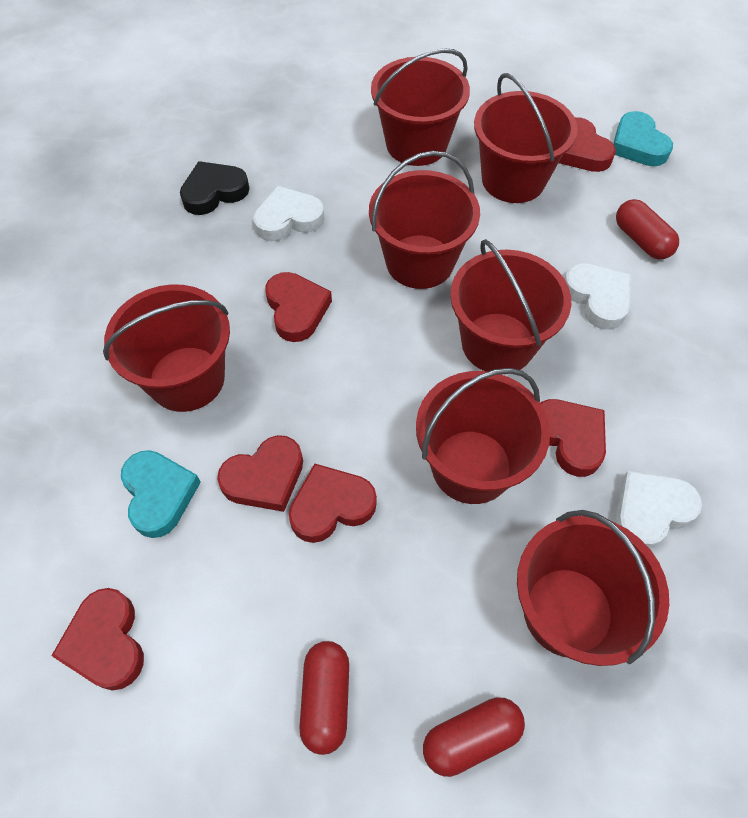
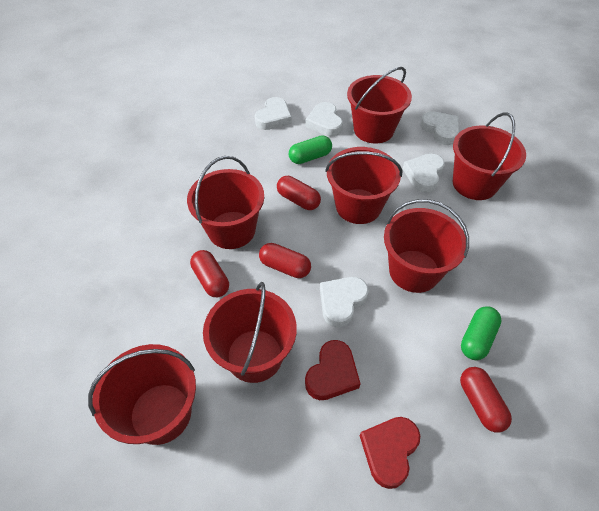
black heart: 1 -> 0
green capsule: 0 -> 2
red capsule: 3 -> 4
red heart: 6 -> 2
turquoise heart: 2 -> 0
white heart: 3 -> 5

